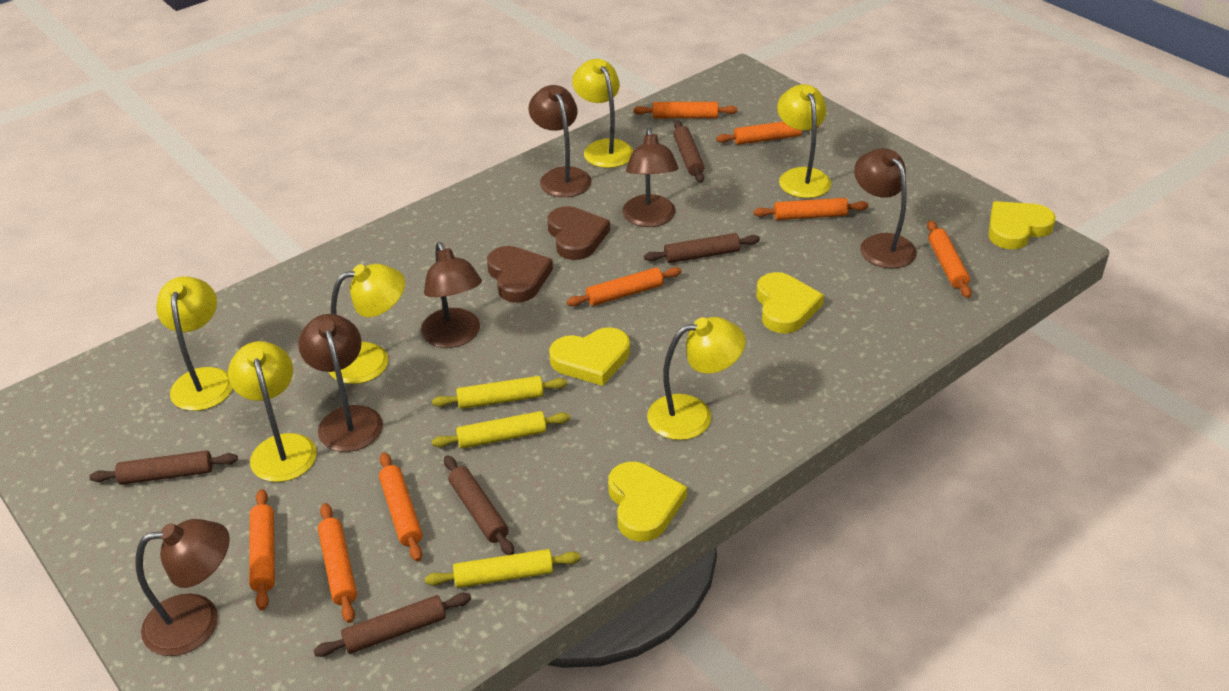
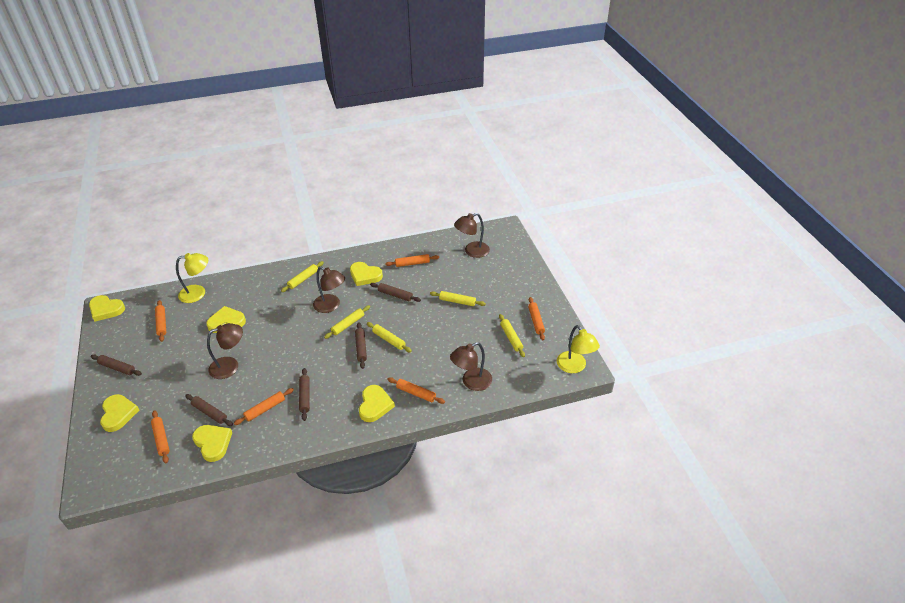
brown heart: 2 -> 0
brown lamp: 6 -> 4
orange rolling pin: 8 -> 6
yellow heart: 4 -> 6
yellow lamp: 6 -> 2
yellow rolling pin: 3 -> 5

